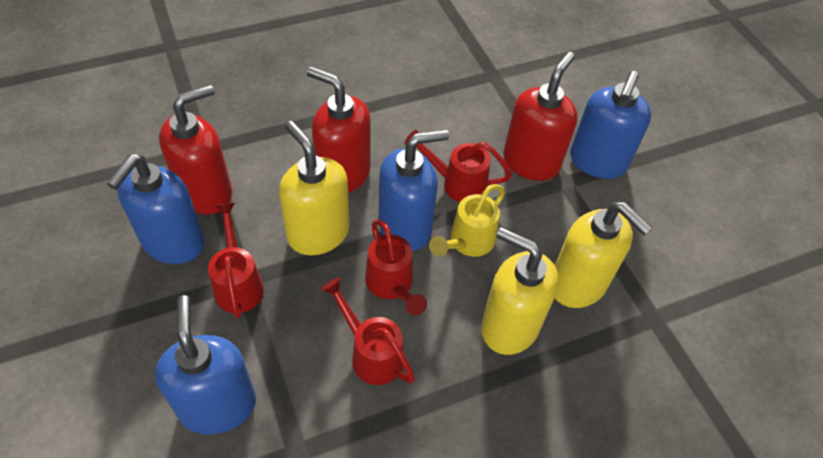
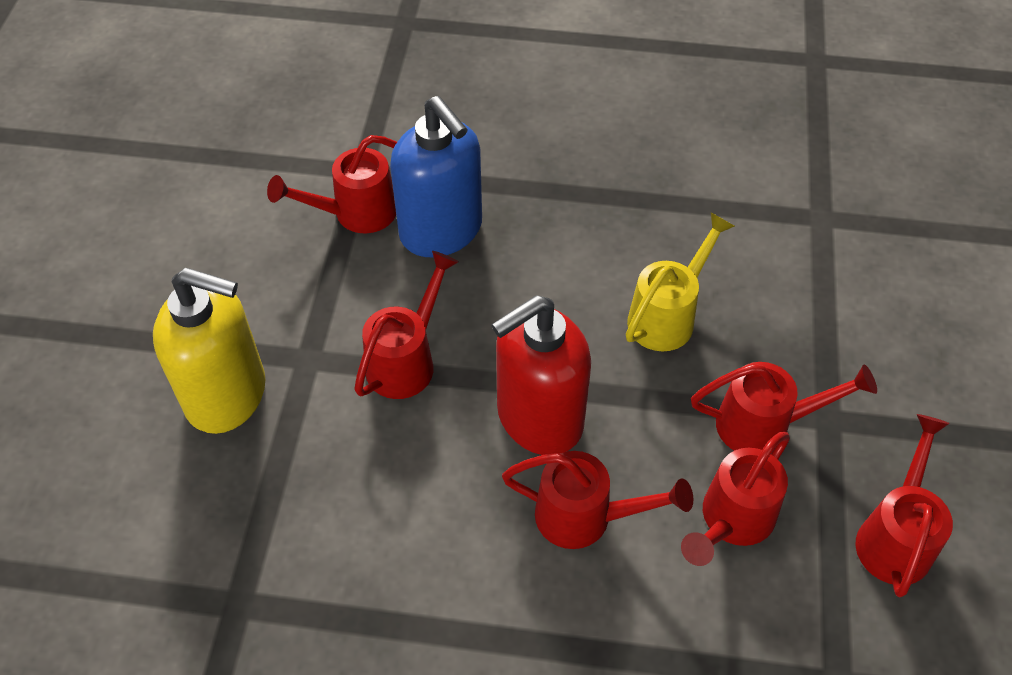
blue soap dispenser: 4 -> 1
red soap dispenser: 3 -> 1
red watering can: 4 -> 6
yellow soap dispenser: 3 -> 1

